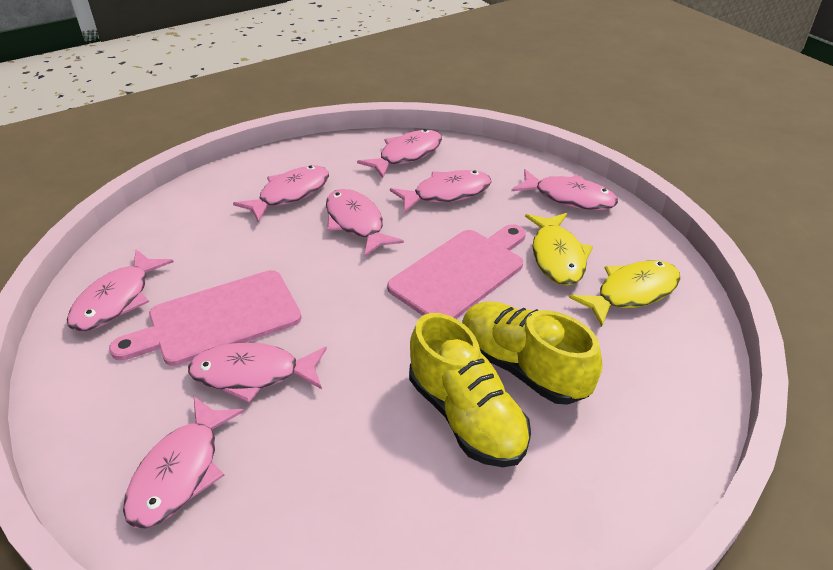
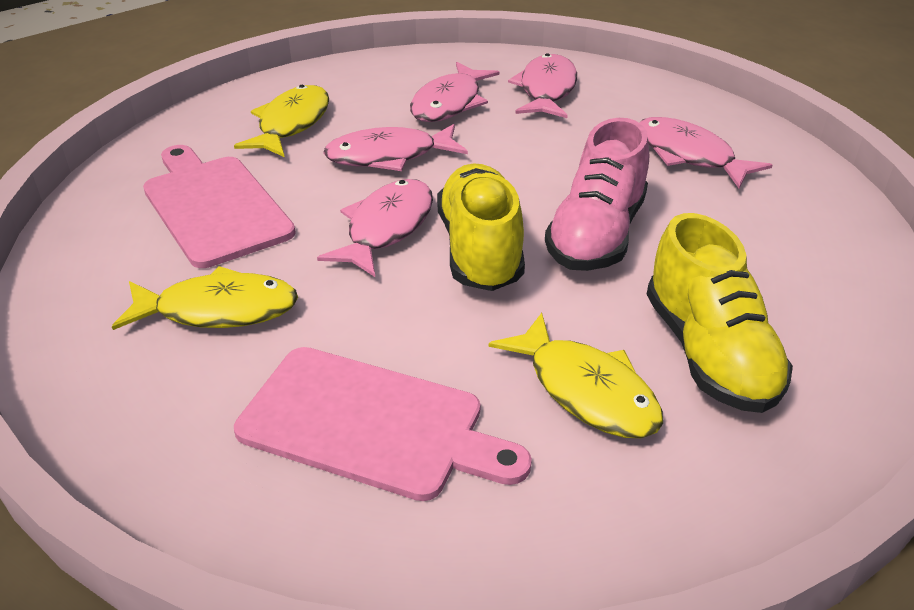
pink fish: 8 -> 5
pink shoe: 0 -> 1
yellow fish: 2 -> 3

